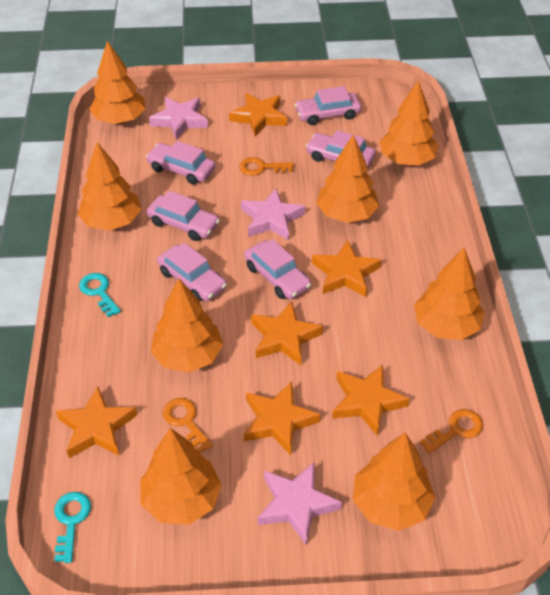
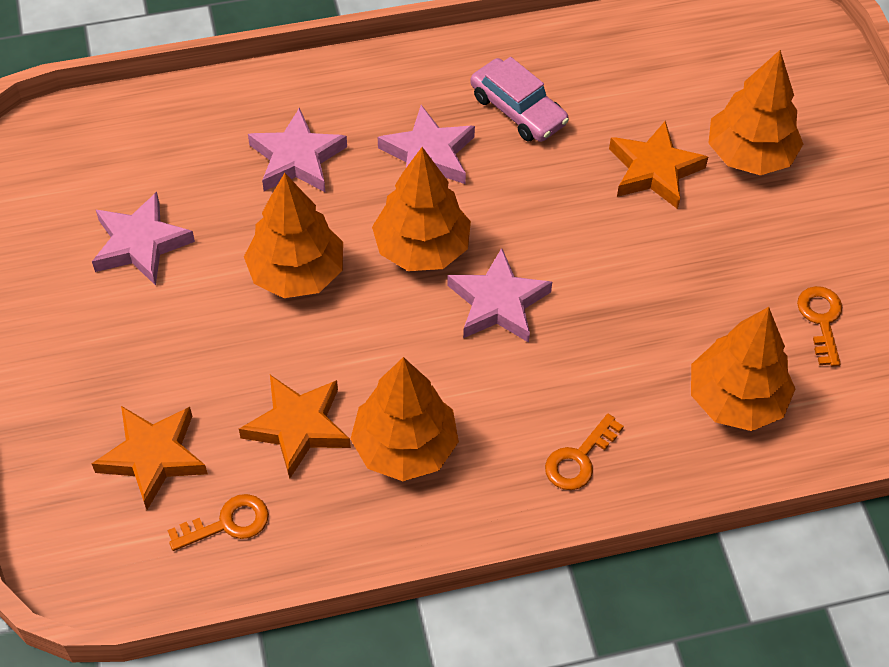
orange star: 6 -> 3
orange tree: 8 -> 5
pink car: 6 -> 1
pink star: 3 -> 4
turquoise key: 2 -> 0

